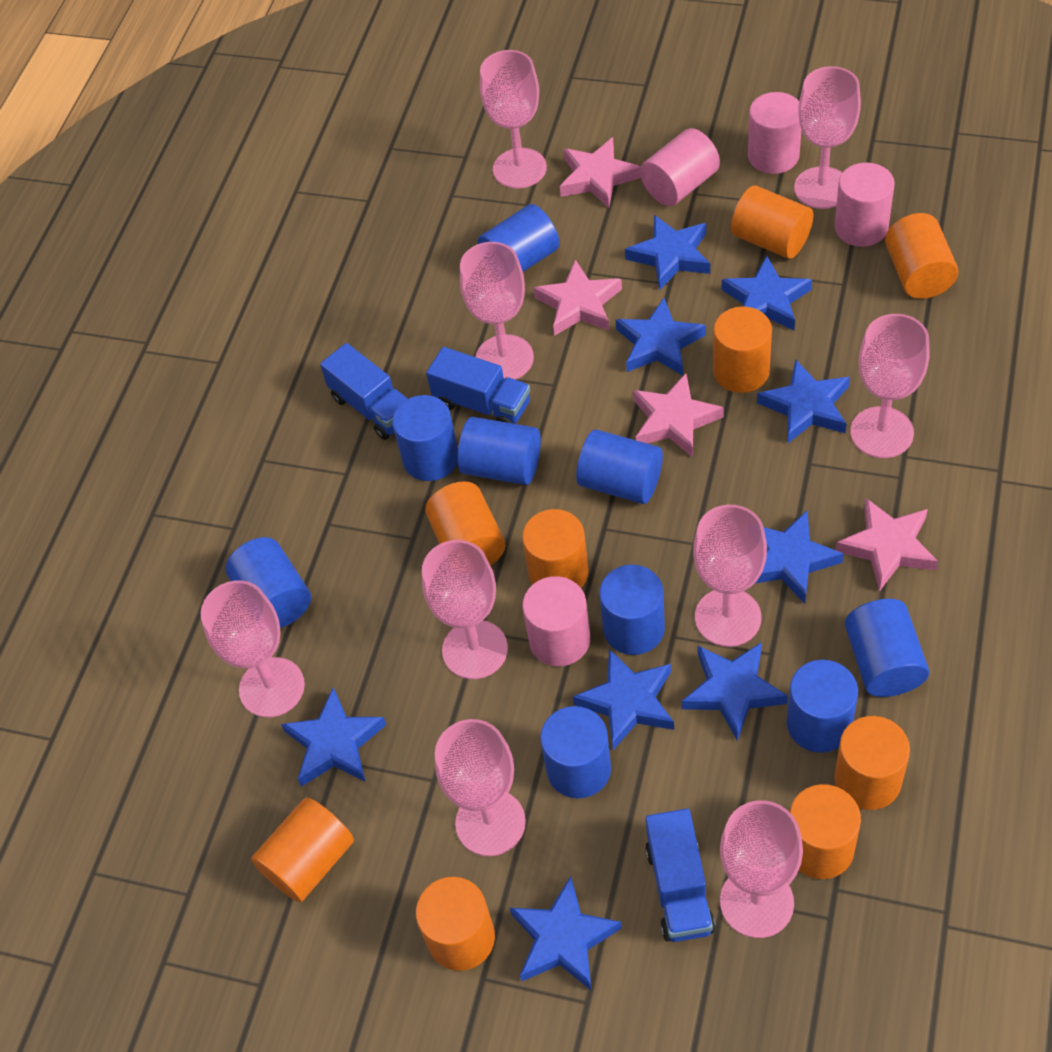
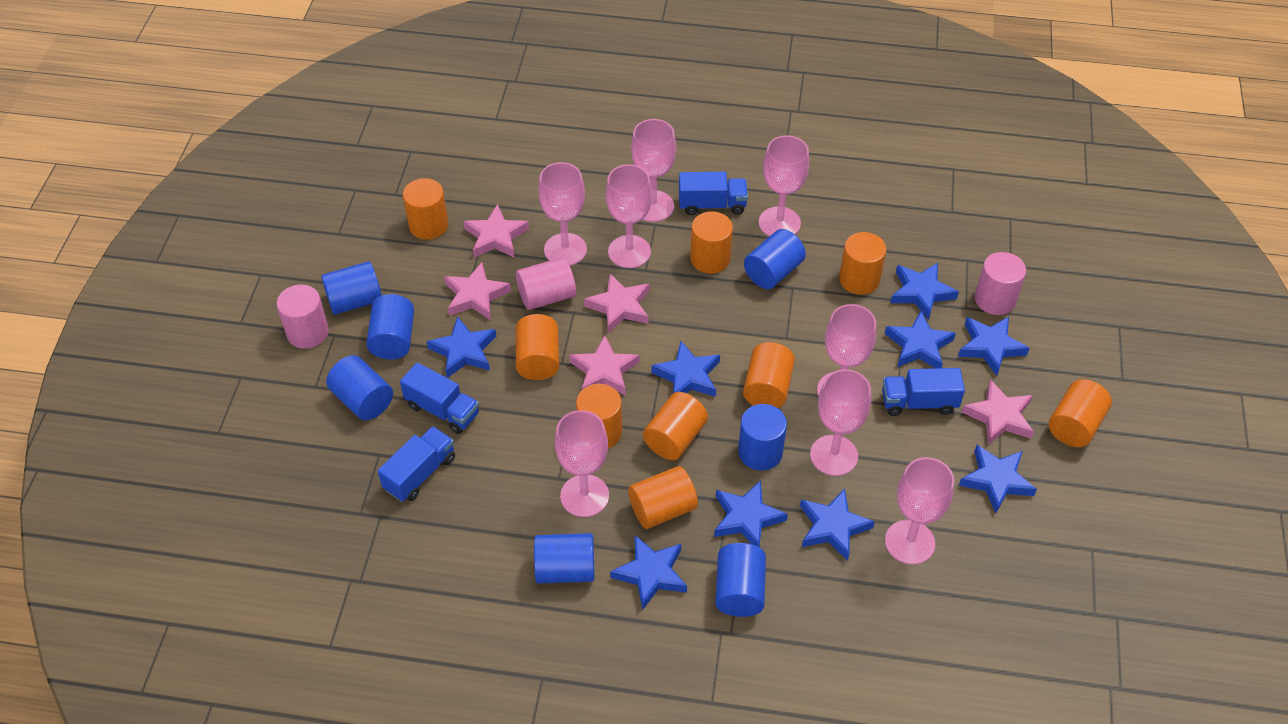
blue cylinder: 9 -> 7
blue truck: 3 -> 4
pink cylinder: 4 -> 3
pink goblet: 9 -> 8
pink star: 4 -> 5

